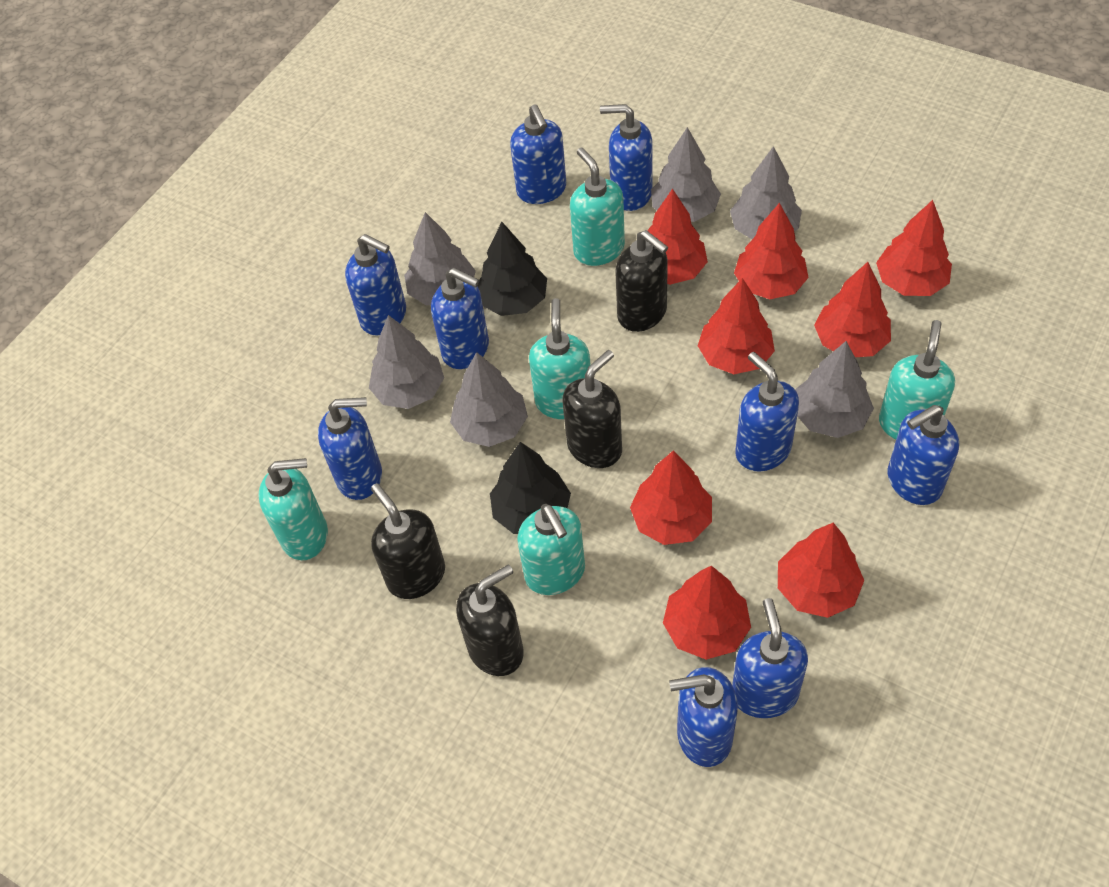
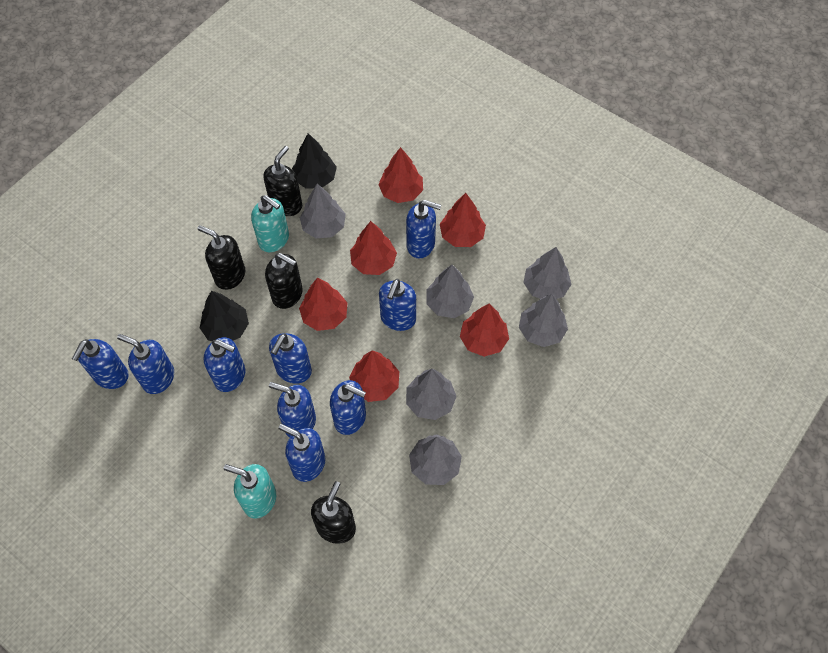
red tree: 8 -> 6
turquoise soap dispenser: 5 -> 2

